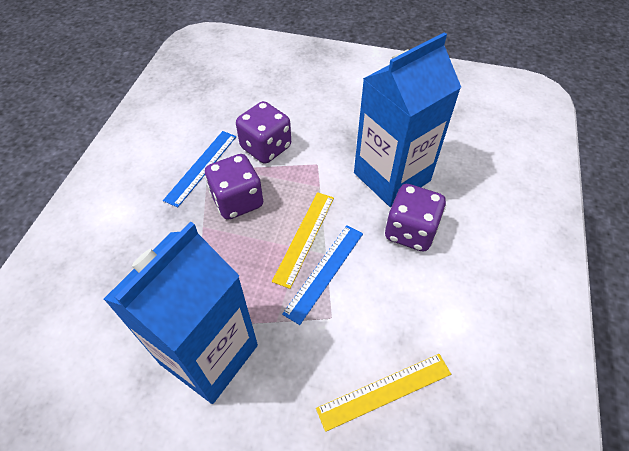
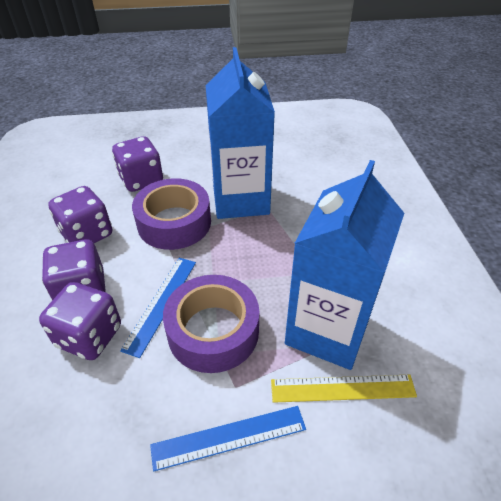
purple dice: 3 -> 4
purple tape: 0 -> 2
yellow ruler: 2 -> 1

